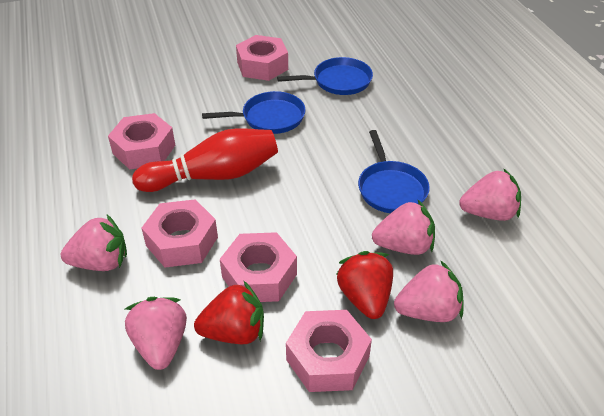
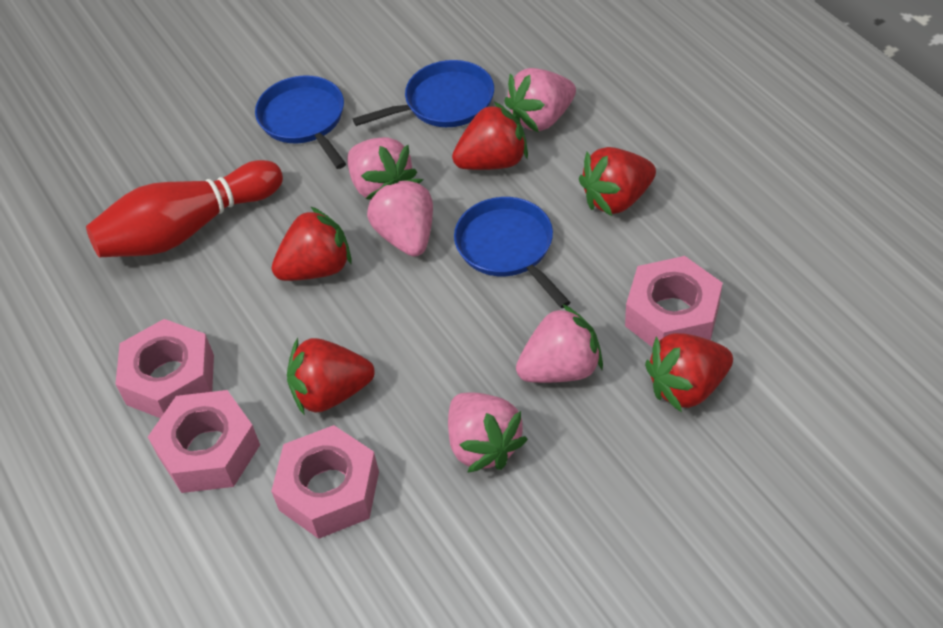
pink nut: 5 -> 4
red strawberry: 2 -> 5

